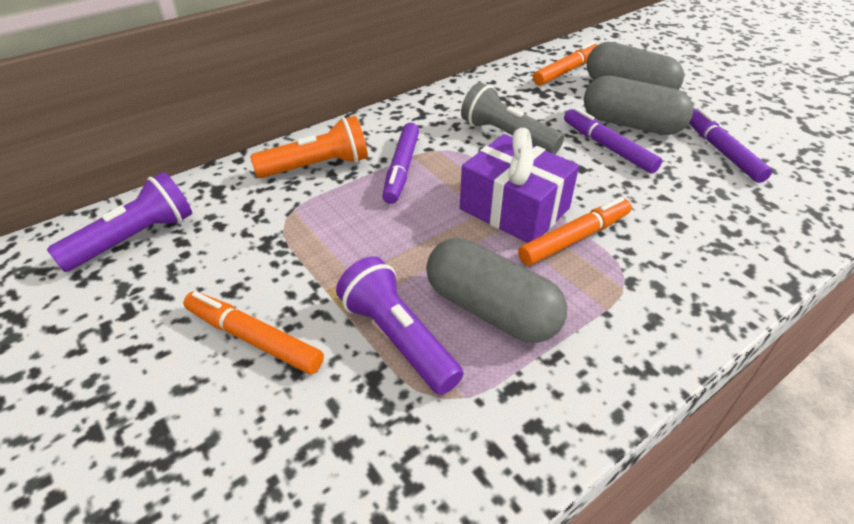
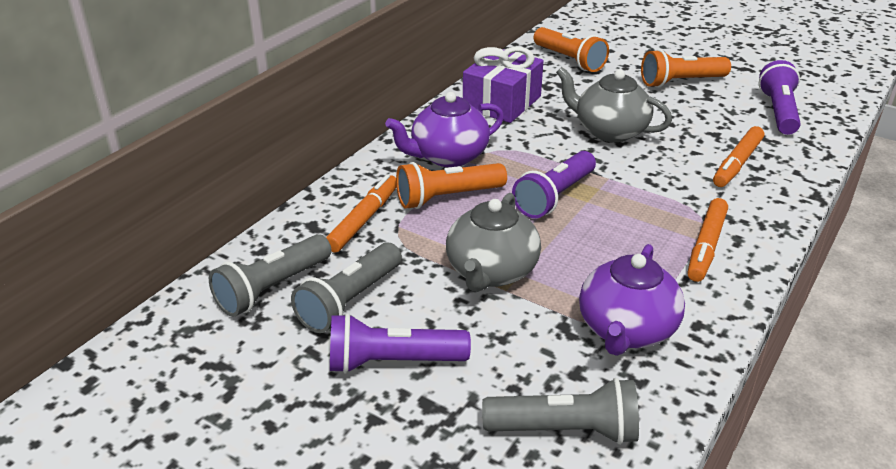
grey capsule: 3 -> 0
grey flashlight: 1 -> 3
grey teapot: 0 -> 2
orange flashlight: 1 -> 3
purple flashlight: 2 -> 3
purple marker: 3 -> 0
purple teapot: 0 -> 2

